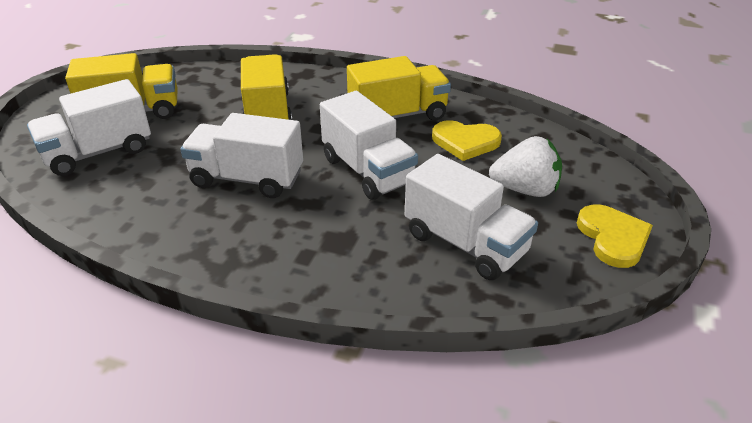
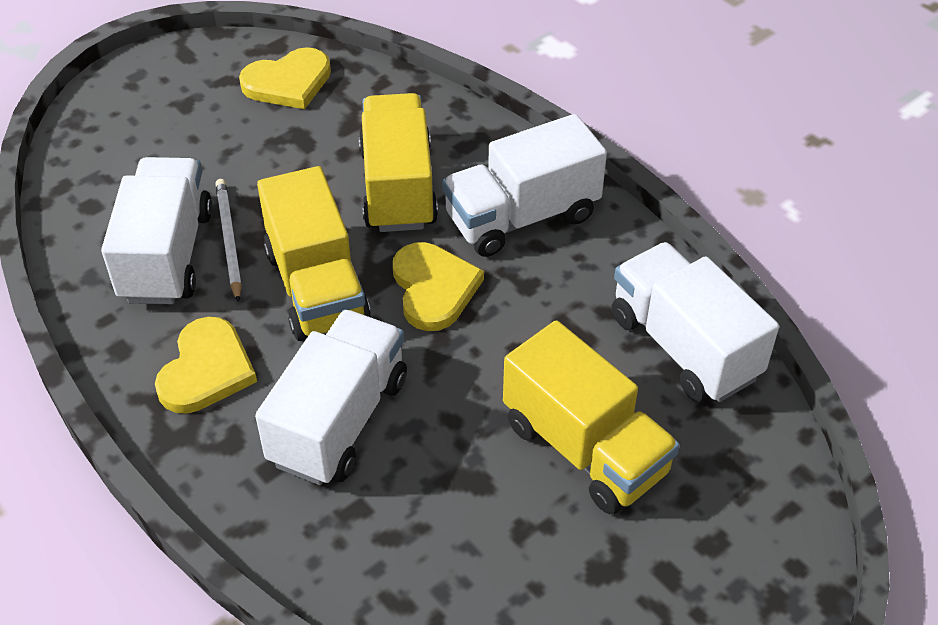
white pencil: 0 -> 1
white strawberry: 1 -> 0
yellow heart: 2 -> 3

